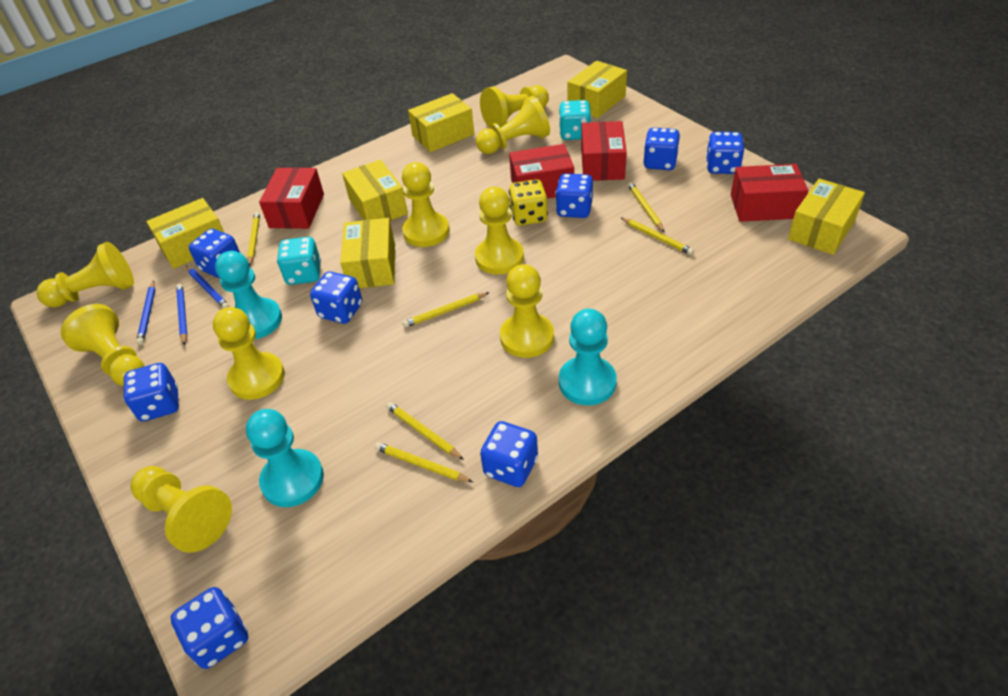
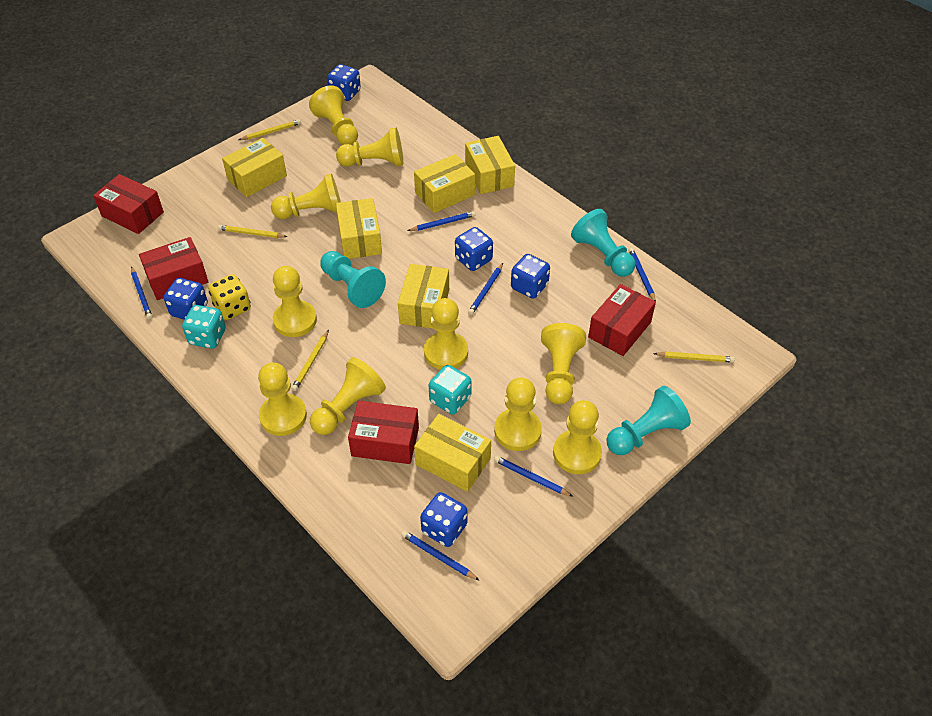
blue dice: 8 -> 5
blue pencil: 3 -> 6
yellow pawn: 9 -> 10
yellow pencil: 6 -> 4

